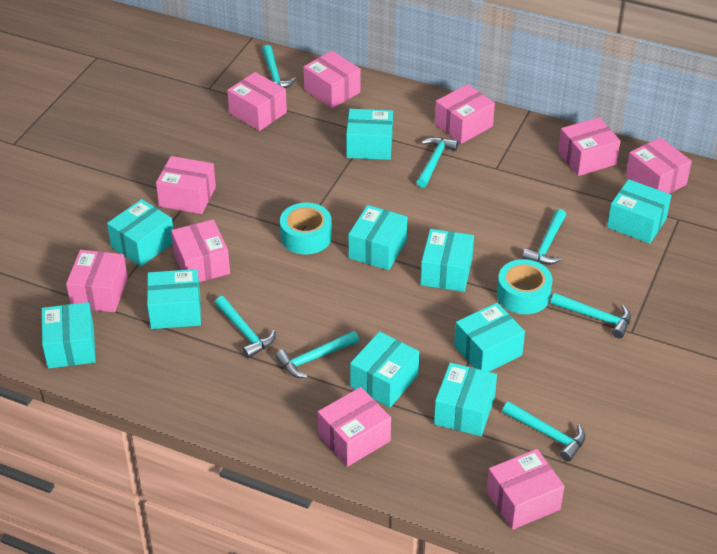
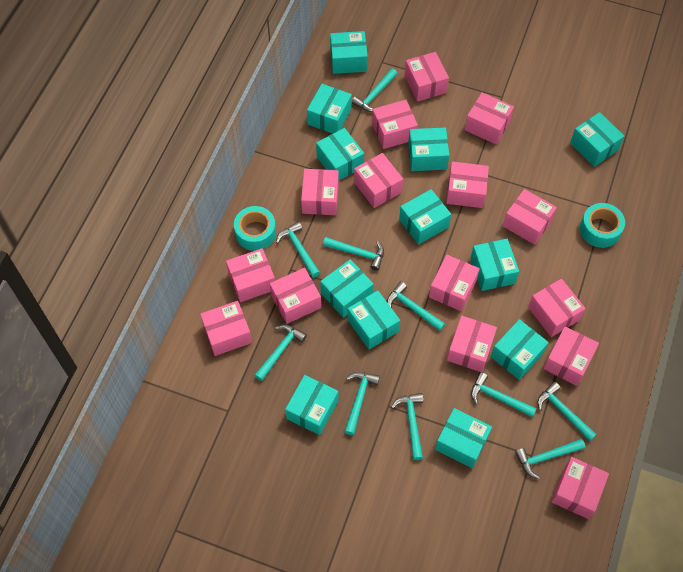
pink box: 10 -> 15
turquoise box: 10 -> 12
turquoise hammer: 7 -> 10

